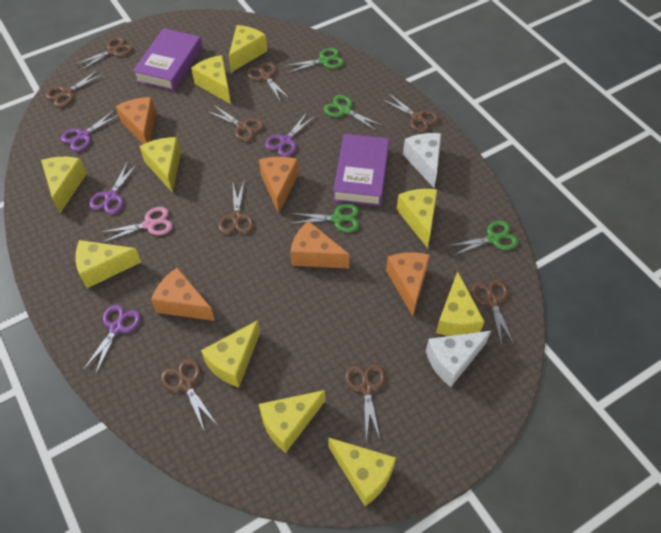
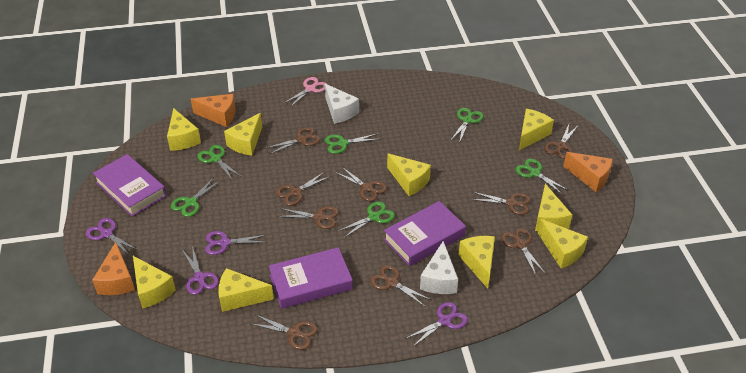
green scissors: 4 -> 6
orange cheese: 5 -> 3
purple book: 2 -> 3
yellow cheese: 10 -> 9

